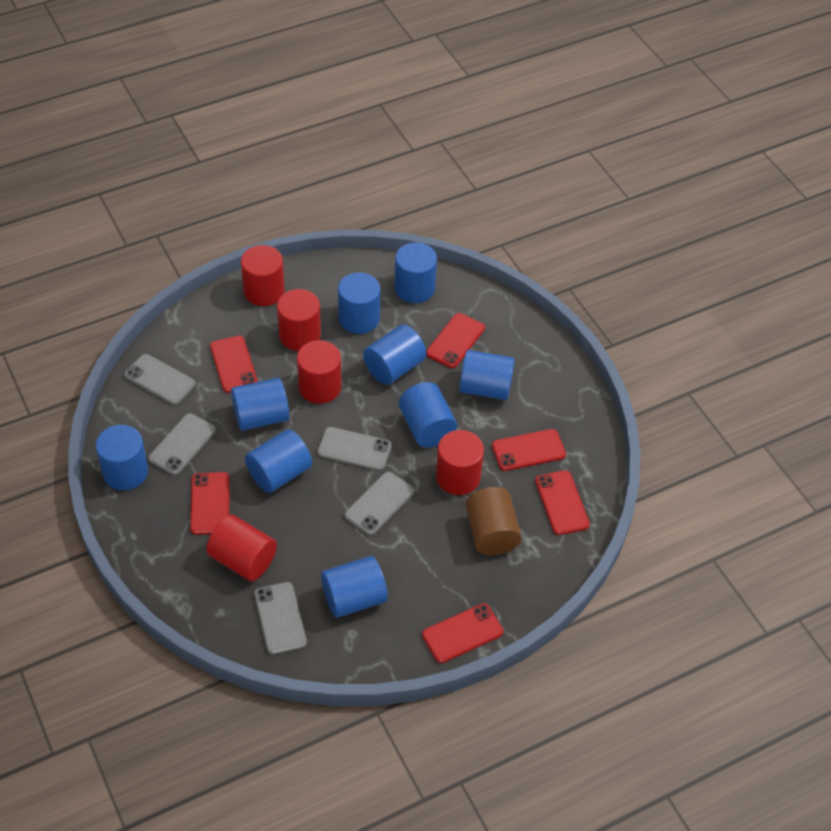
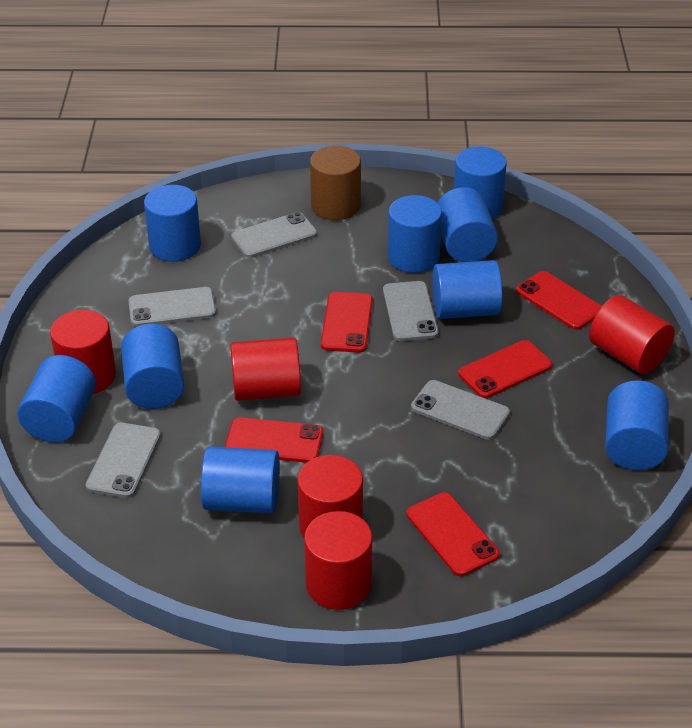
red phone: 6 -> 5

